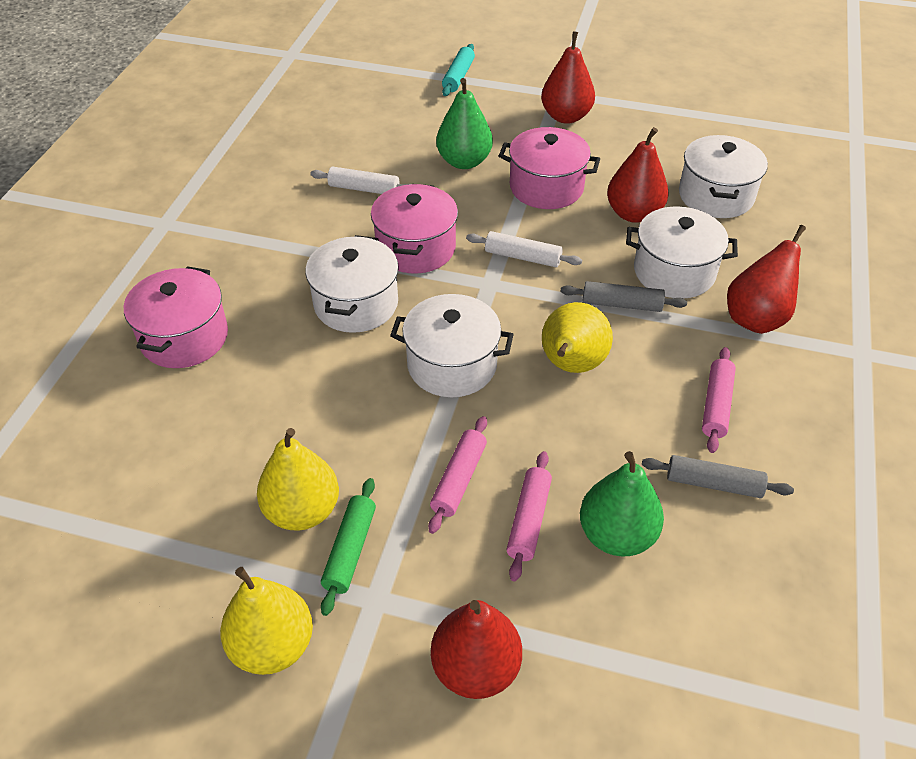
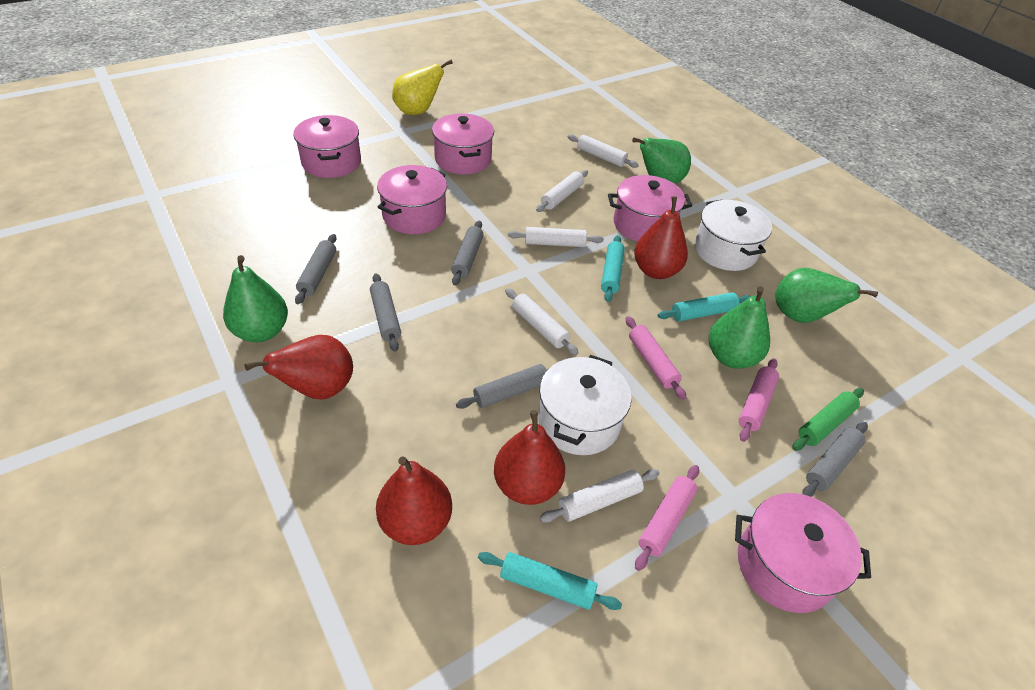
green pear: 2 -> 4
grey rolling pin: 2 -> 5
pink pot: 3 -> 5
turquoise rolling pin: 1 -> 3
white pot: 4 -> 2
white rolling pin: 2 -> 5
yellow pear: 3 -> 1

